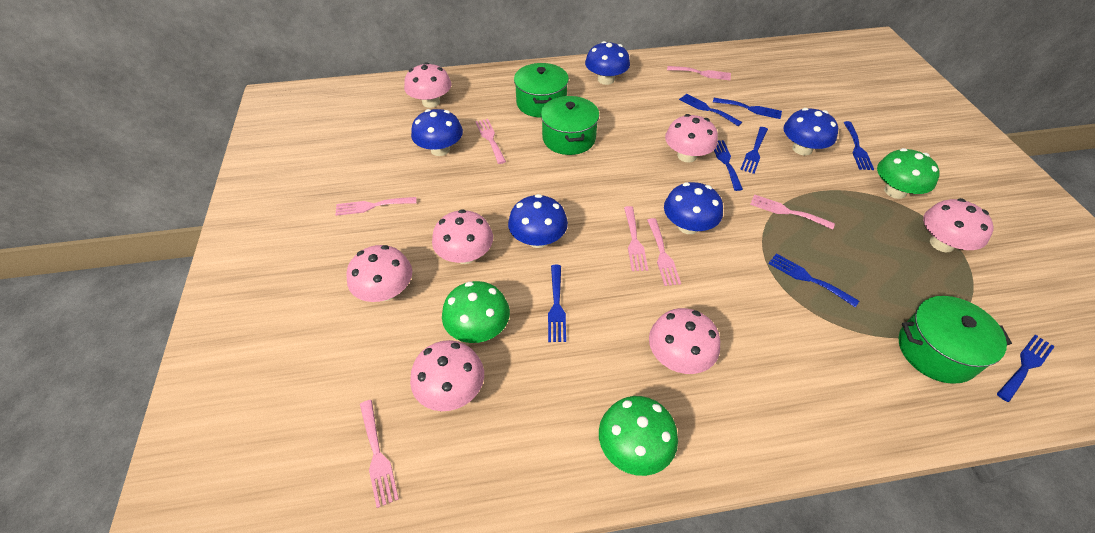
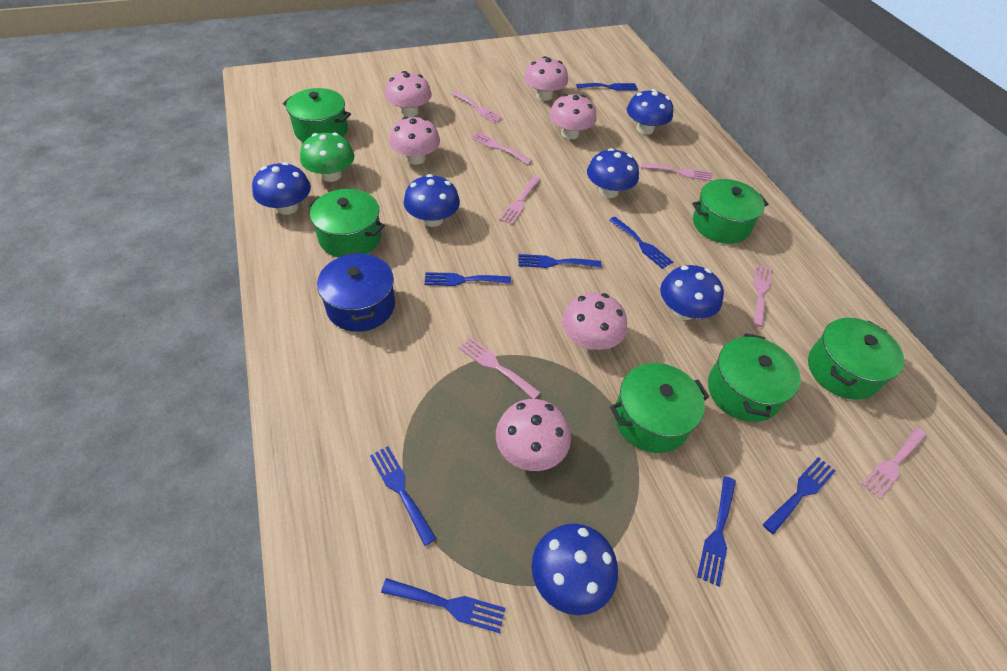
blue mushroom: 5 -> 6
blue pot: 0 -> 1
green mushroom: 3 -> 1
green pot: 3 -> 6
pink mushroom: 7 -> 6

